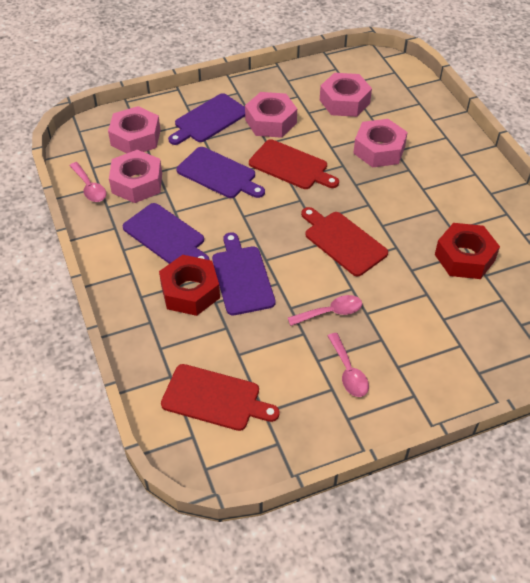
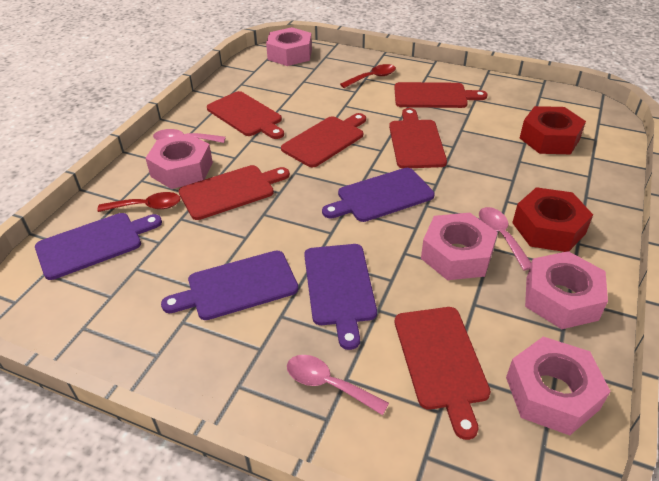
red cutting board: 3 -> 6
red spoon: 0 -> 2

